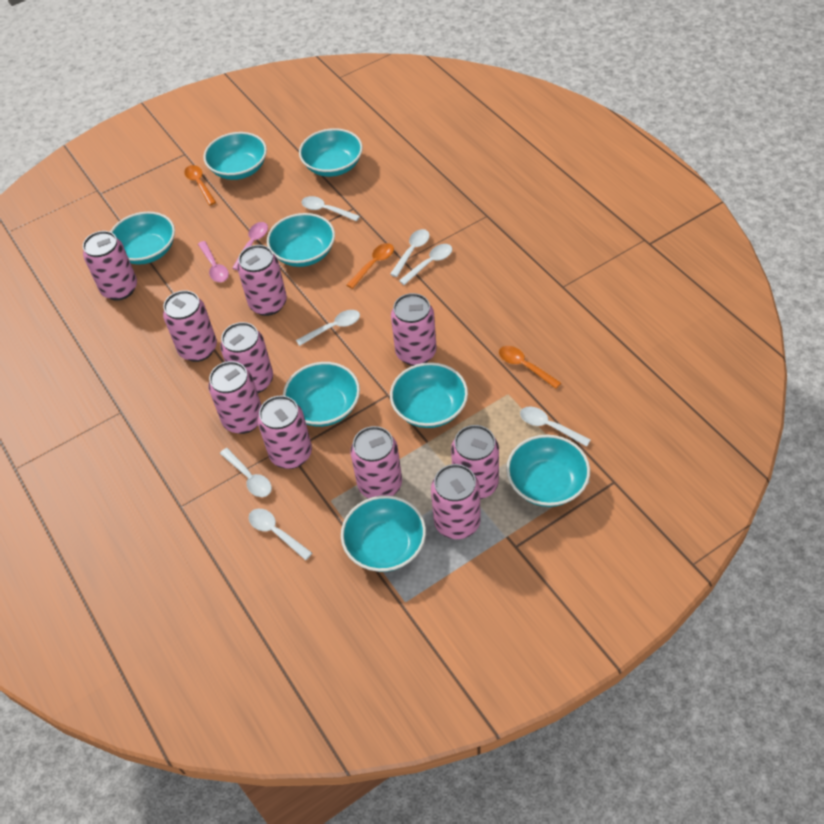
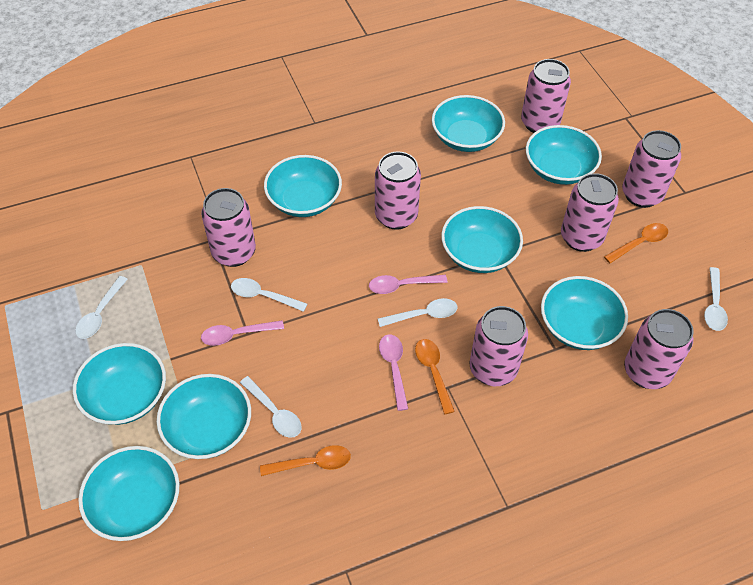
pink can: 10 -> 7
pink spoon: 2 -> 3
white spoon: 7 -> 5

